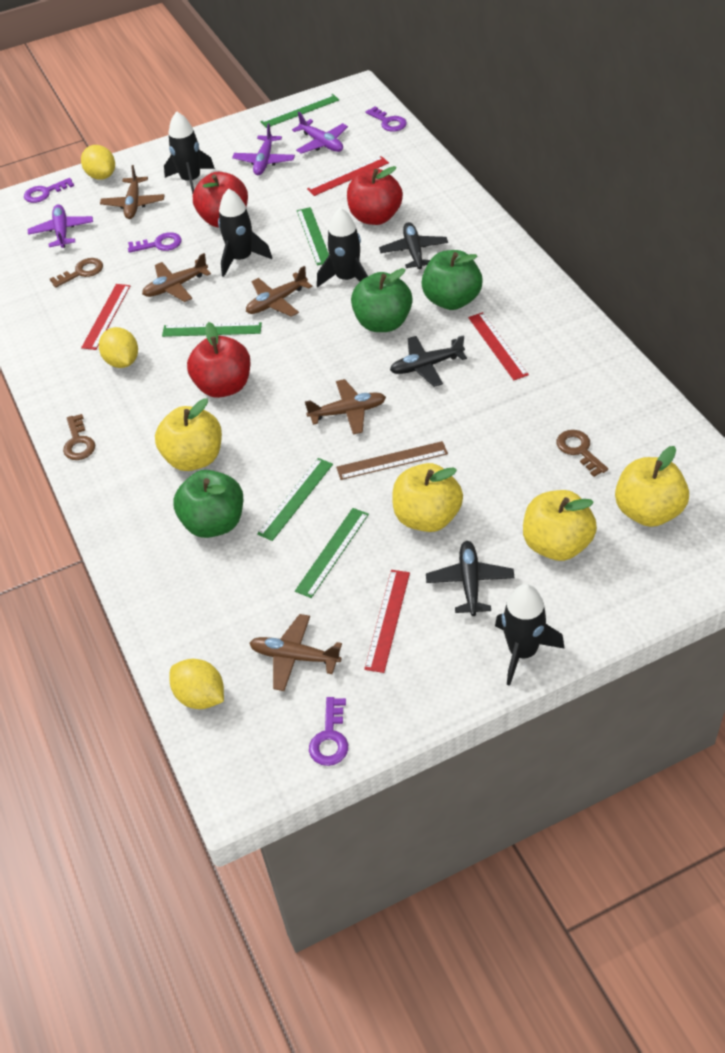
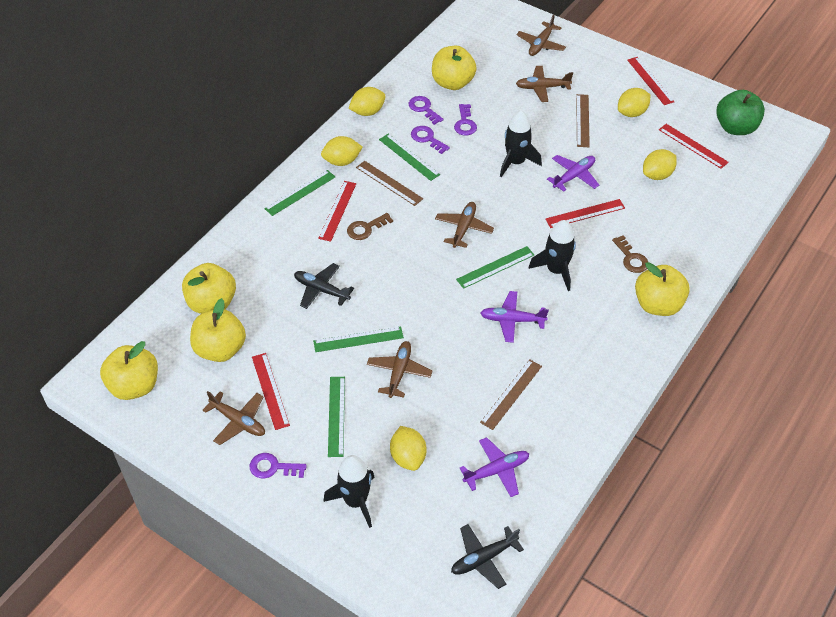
black plane: 3 -> 2
black rocket: 4 -> 3
brown key: 3 -> 2
brown ruler: 1 -> 3
green apple: 3 -> 1
red apple: 3 -> 0
red ruler: 4 -> 5
yellow apple: 4 -> 5
yellow lemon: 3 -> 5

